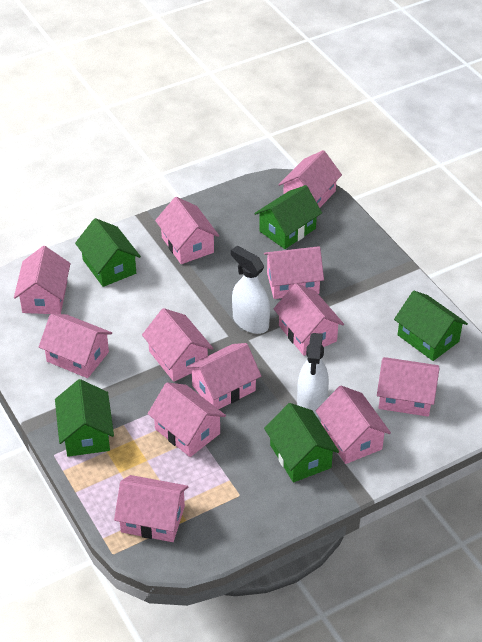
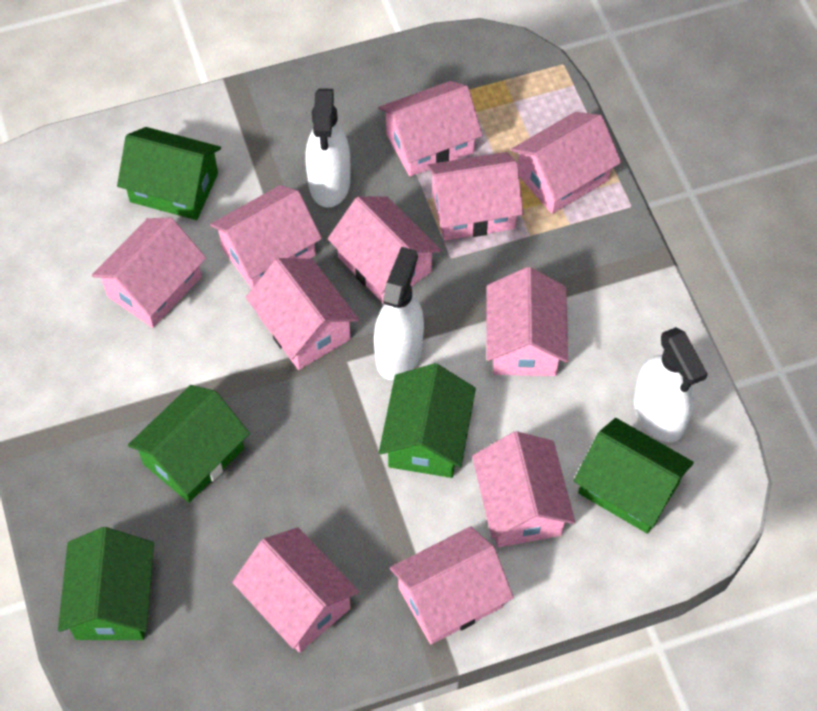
pink house: 12 -> 11
white spray bottle: 2 -> 3

